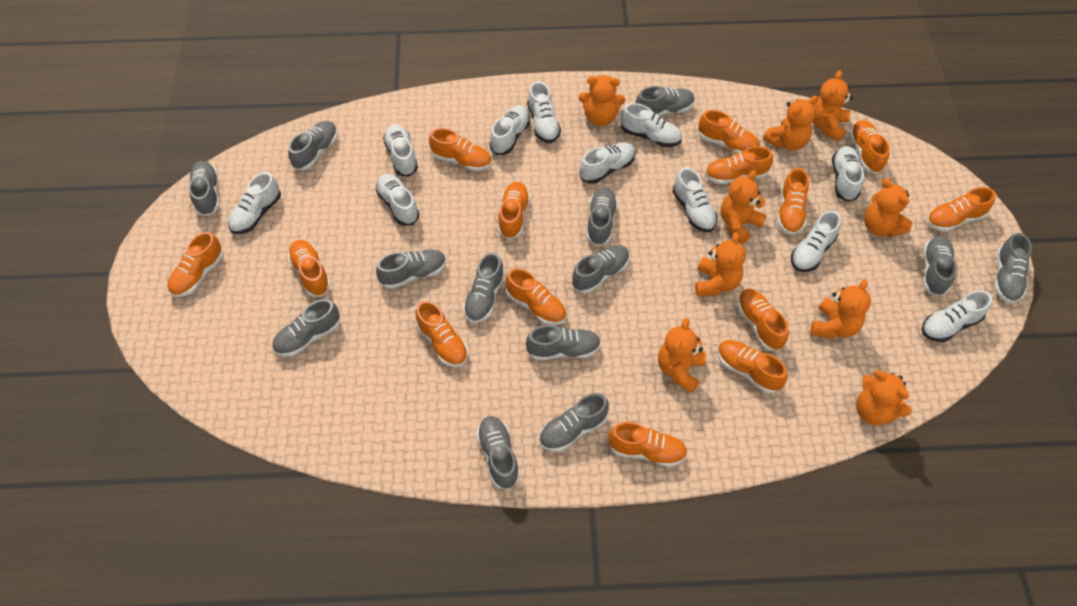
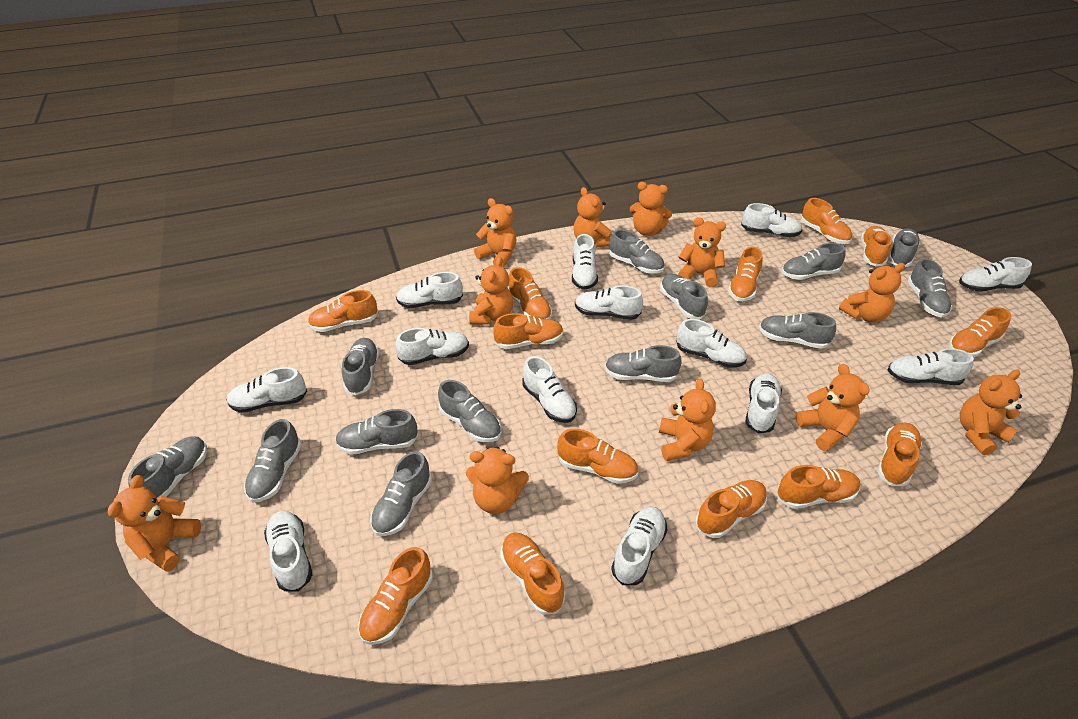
orange shoe: 14 -> 13
orange teddy bear: 9 -> 11
white shoe: 11 -> 13

